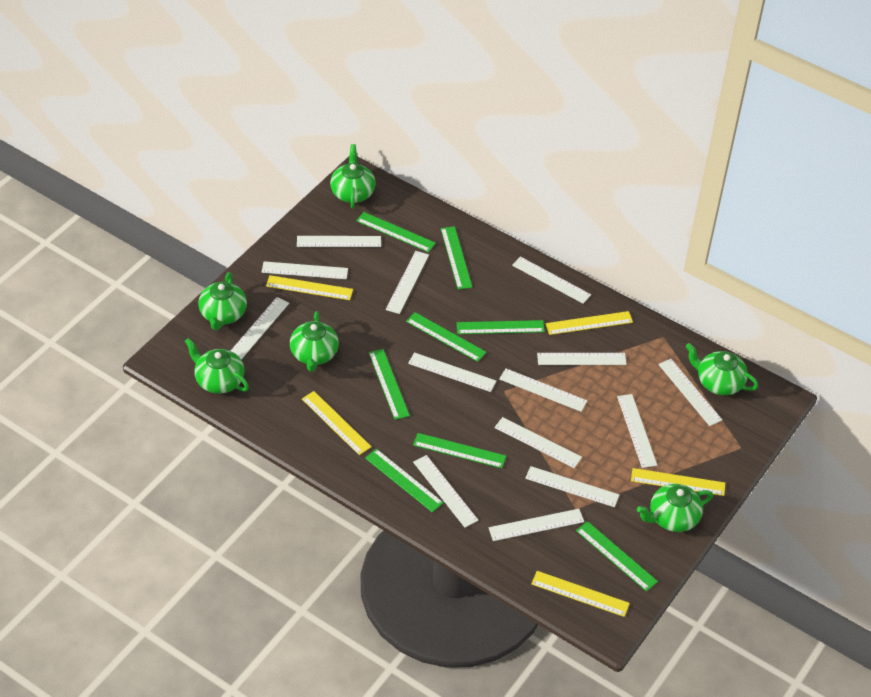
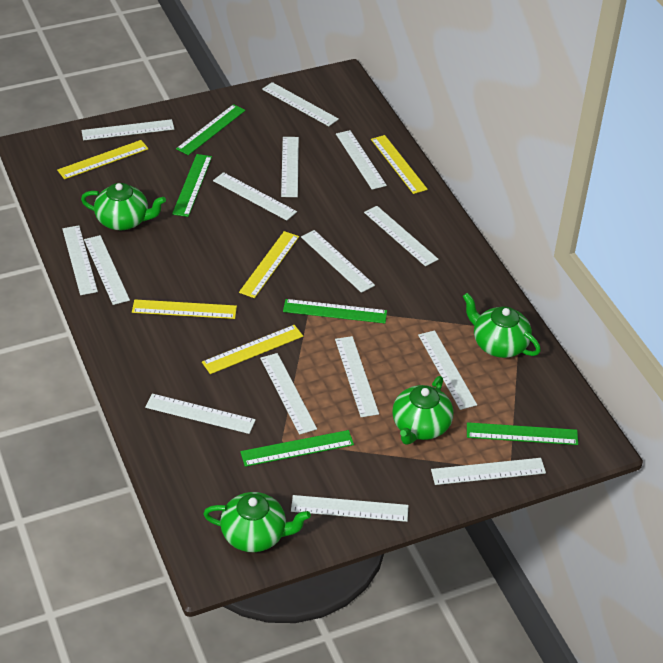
green ruler: 8 -> 5
green teapot: 6 -> 4
white ruler: 14 -> 15

